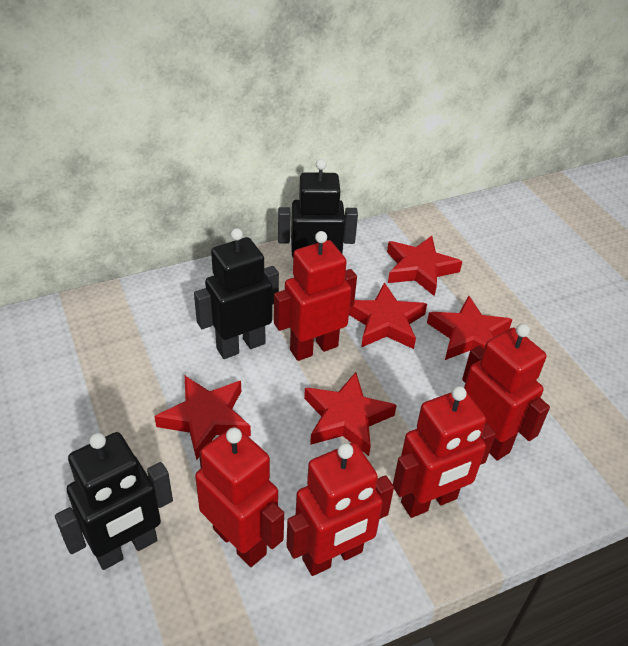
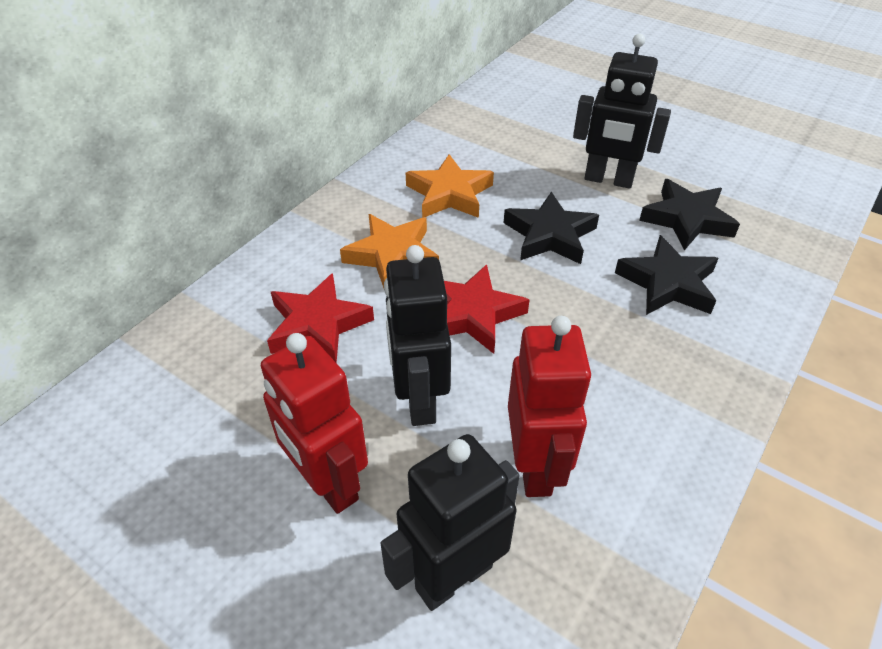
black star: 0 -> 3
orange star: 0 -> 2
red robot: 5 -> 2
red star: 5 -> 2

